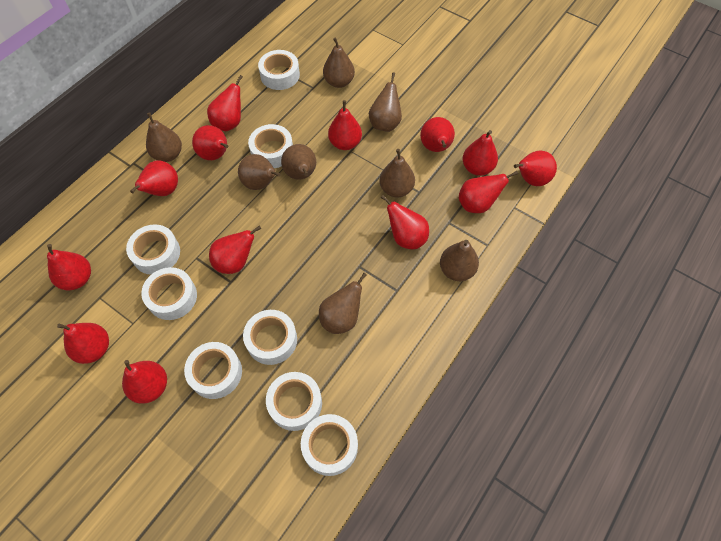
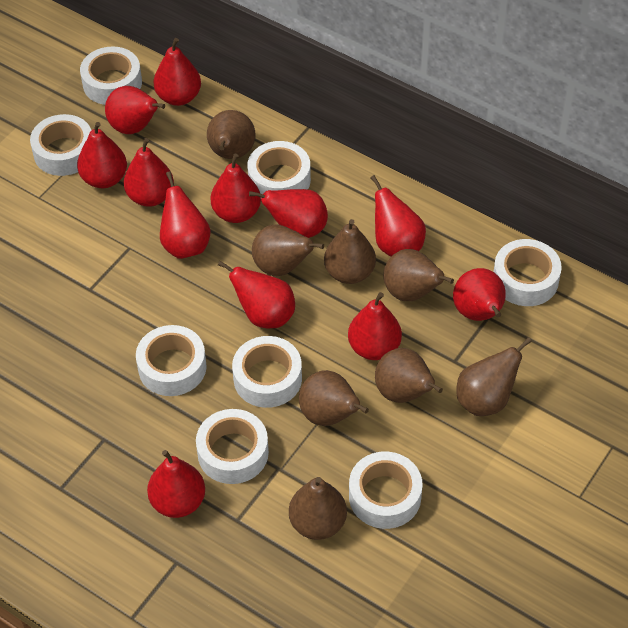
red pear: 13 -> 12

